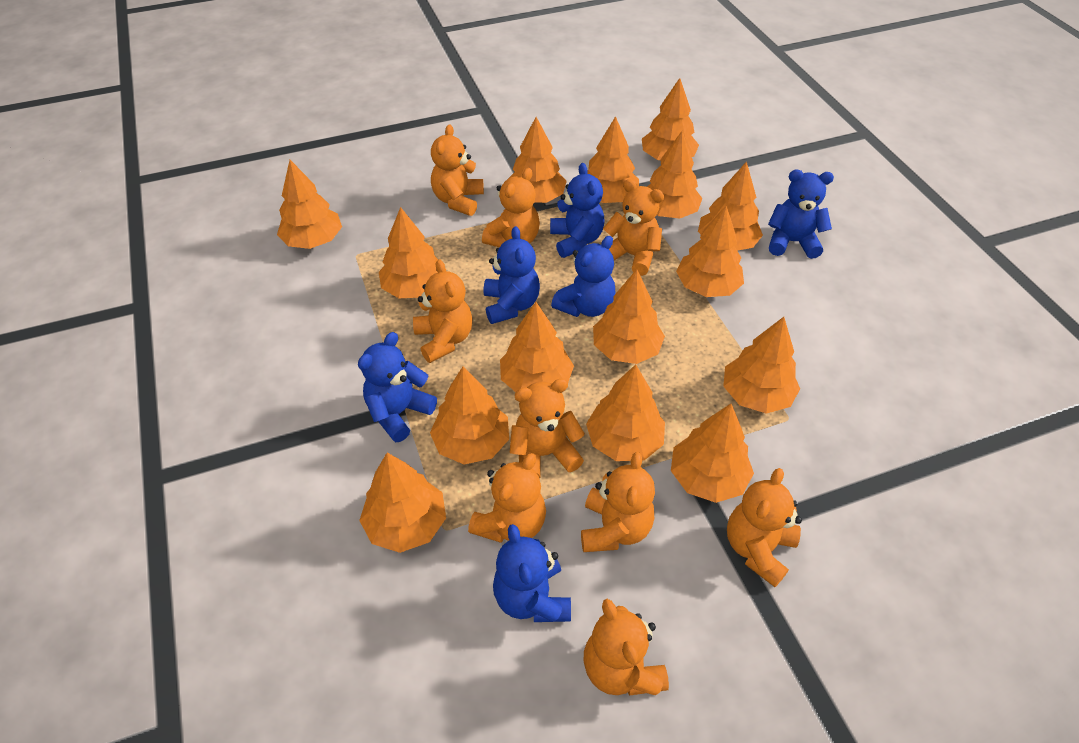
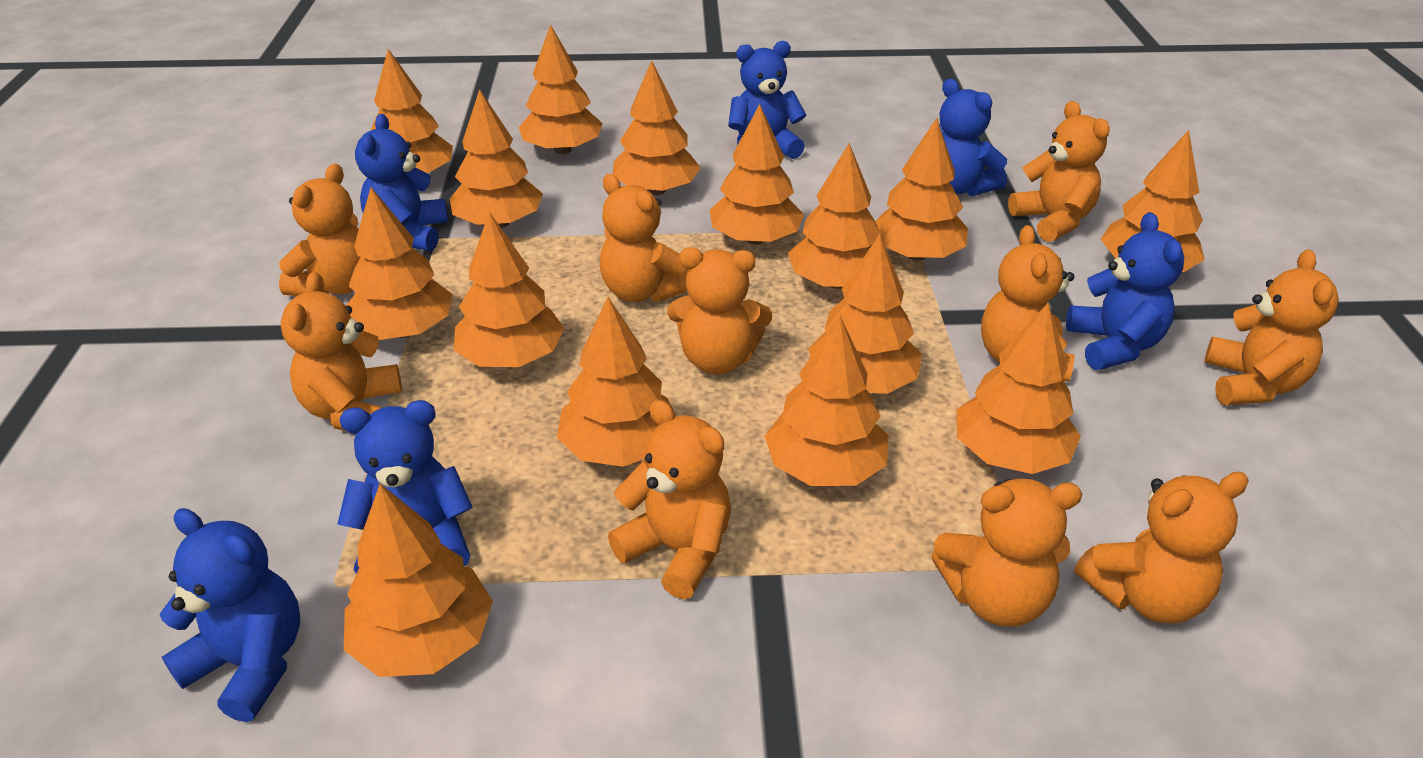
orange teddy bear: 9 -> 10

